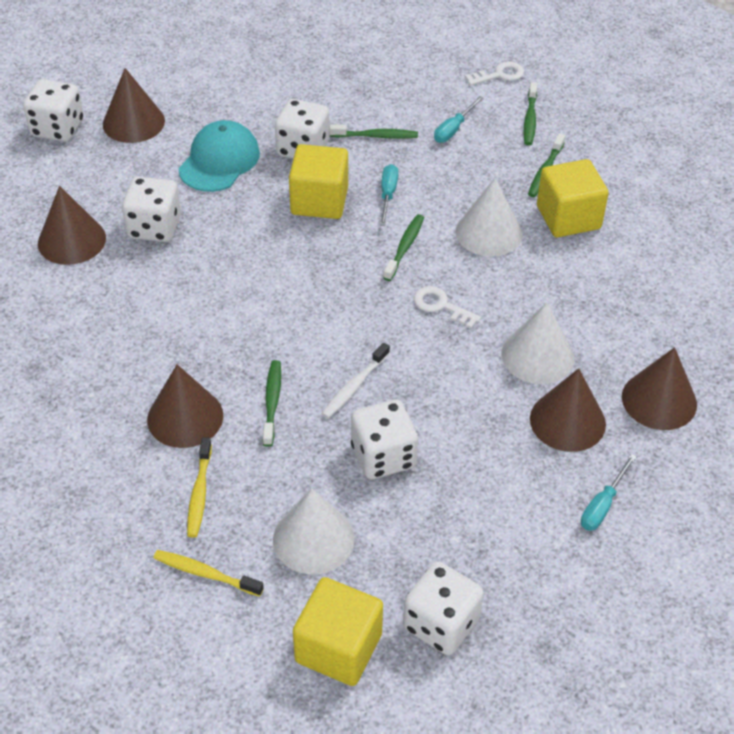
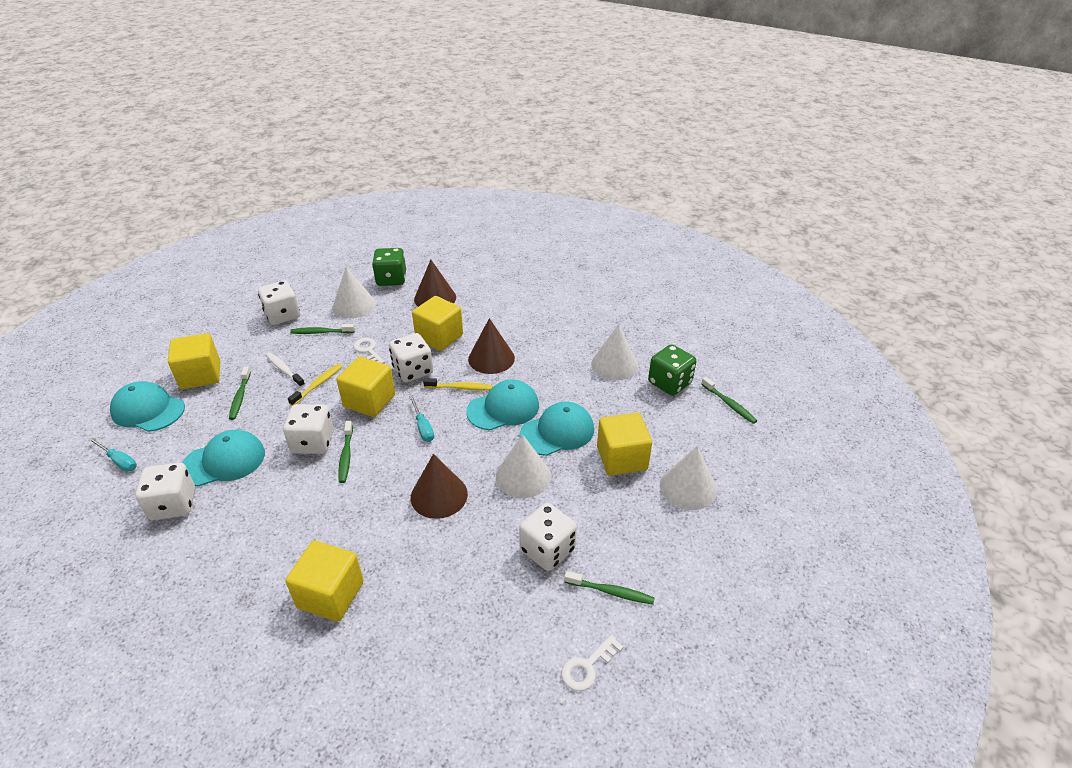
brown cone: 5 -> 3
green dice: 0 -> 2
turquoise cap: 1 -> 4
turquoise screwdriver: 3 -> 2
white cone: 3 -> 4
yellow cube: 3 -> 5

